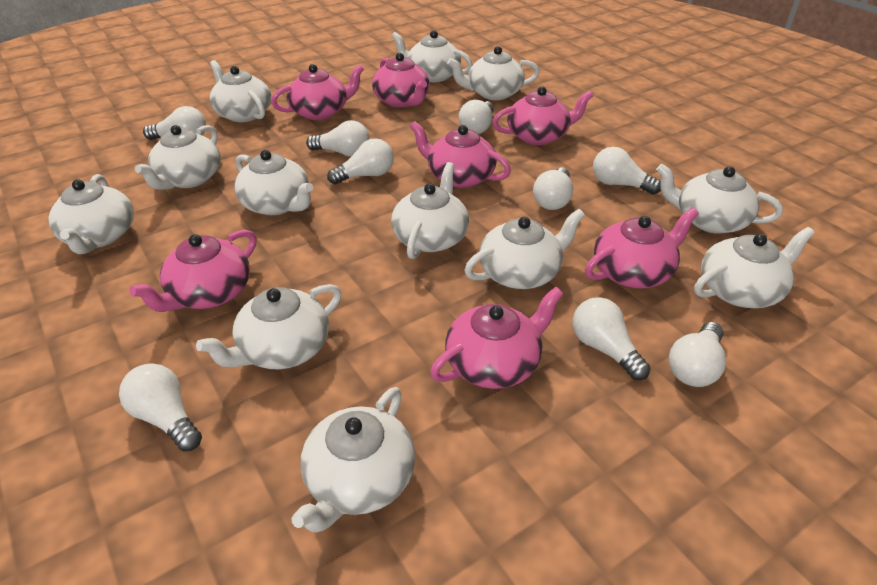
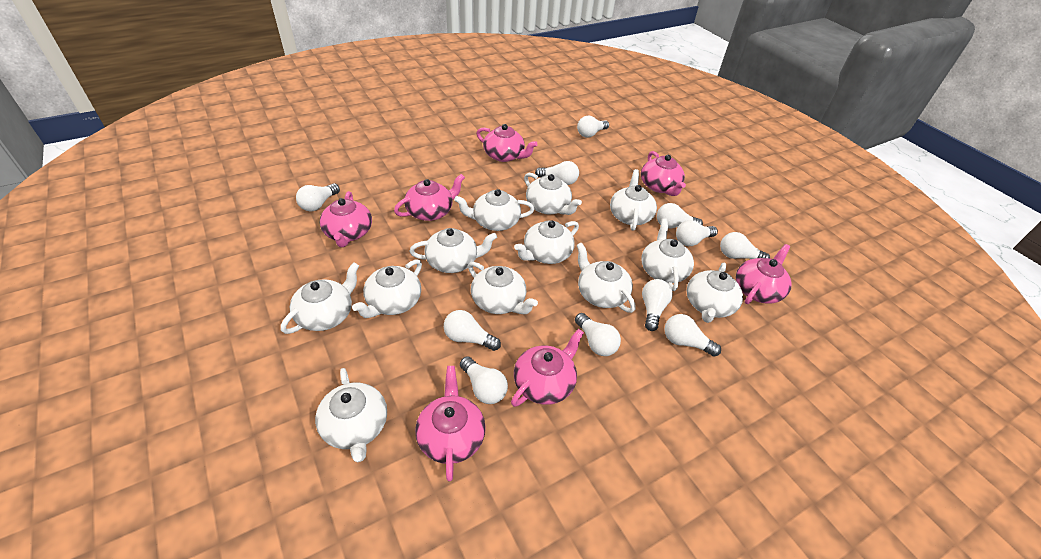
white light bulb: 9 -> 11

